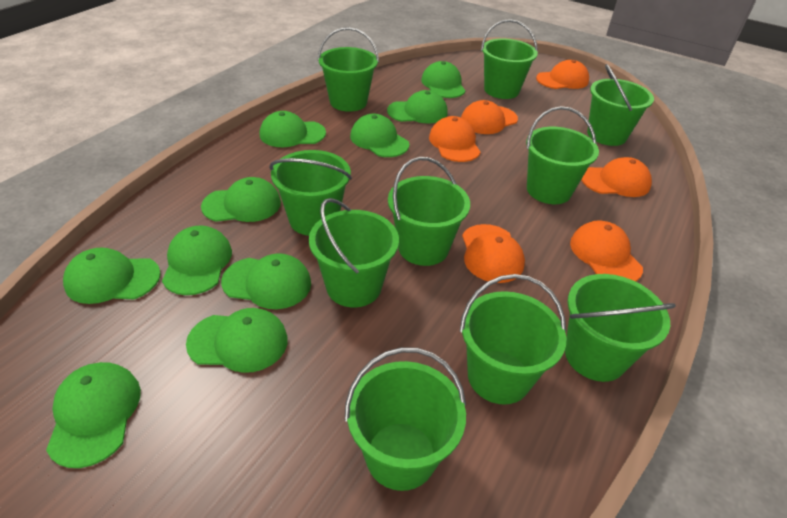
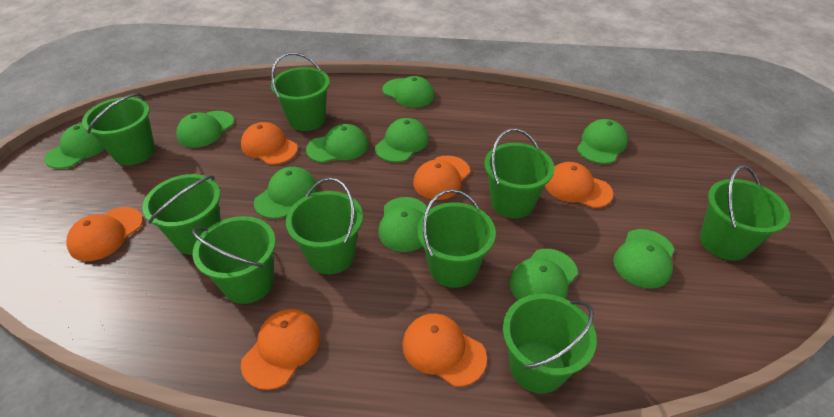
green bucket: 10 -> 9

